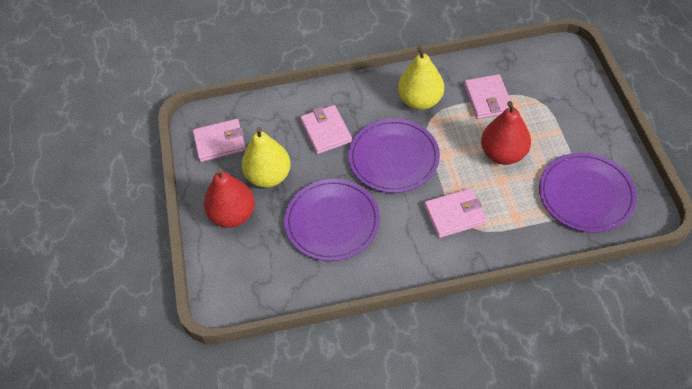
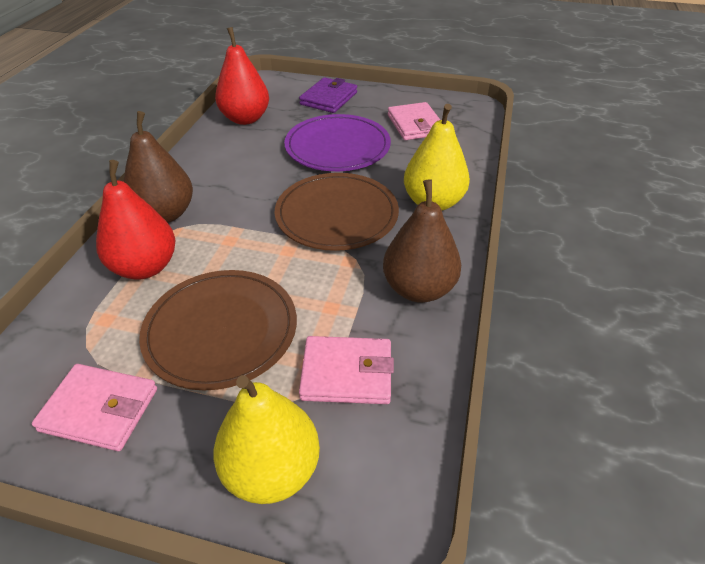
brown pear: 0 -> 2
brown plate: 0 -> 2
pink wallet: 4 -> 3
purple plate: 3 -> 1
purple wallet: 0 -> 1

